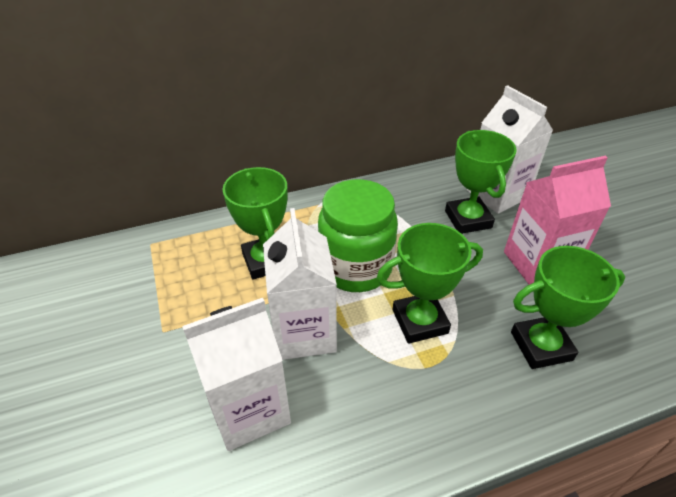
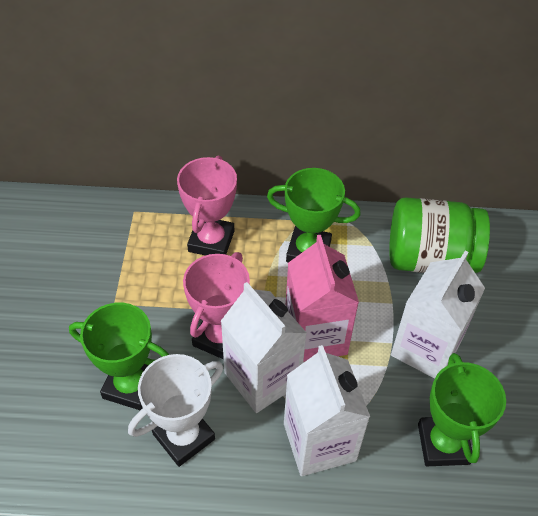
green trophy: 4 -> 3
pink trophy: 0 -> 2
white trophy: 0 -> 1

